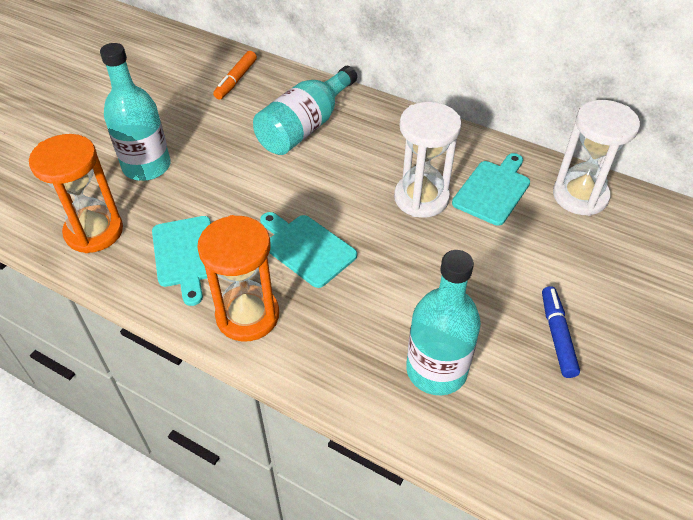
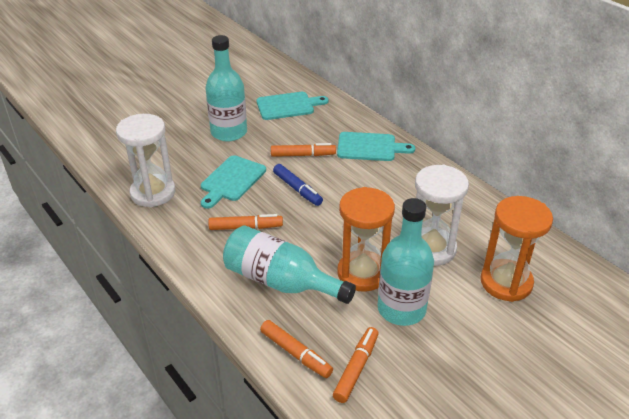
orange marker: 1 -> 4

